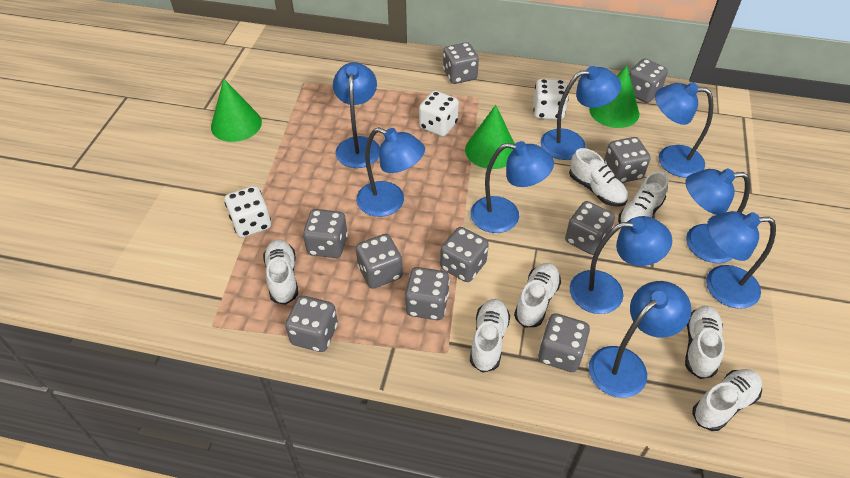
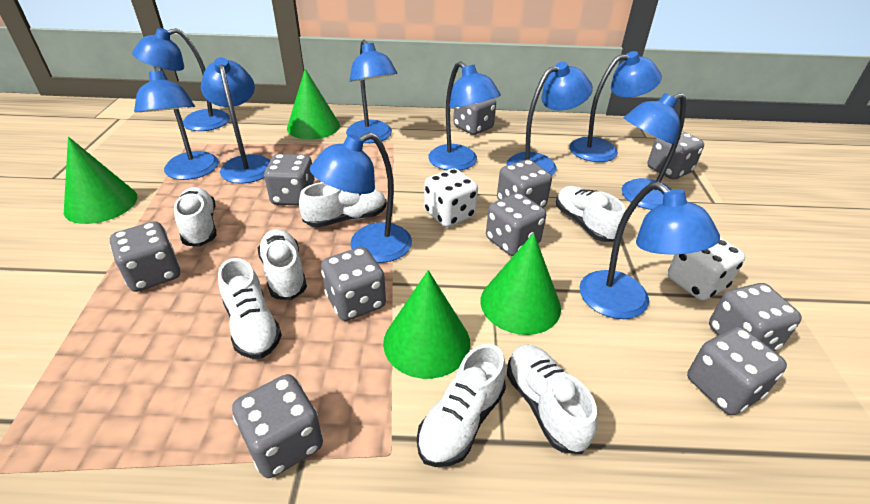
blue lamp: 9 -> 10
green cone: 3 -> 4
white dice: 3 -> 2

